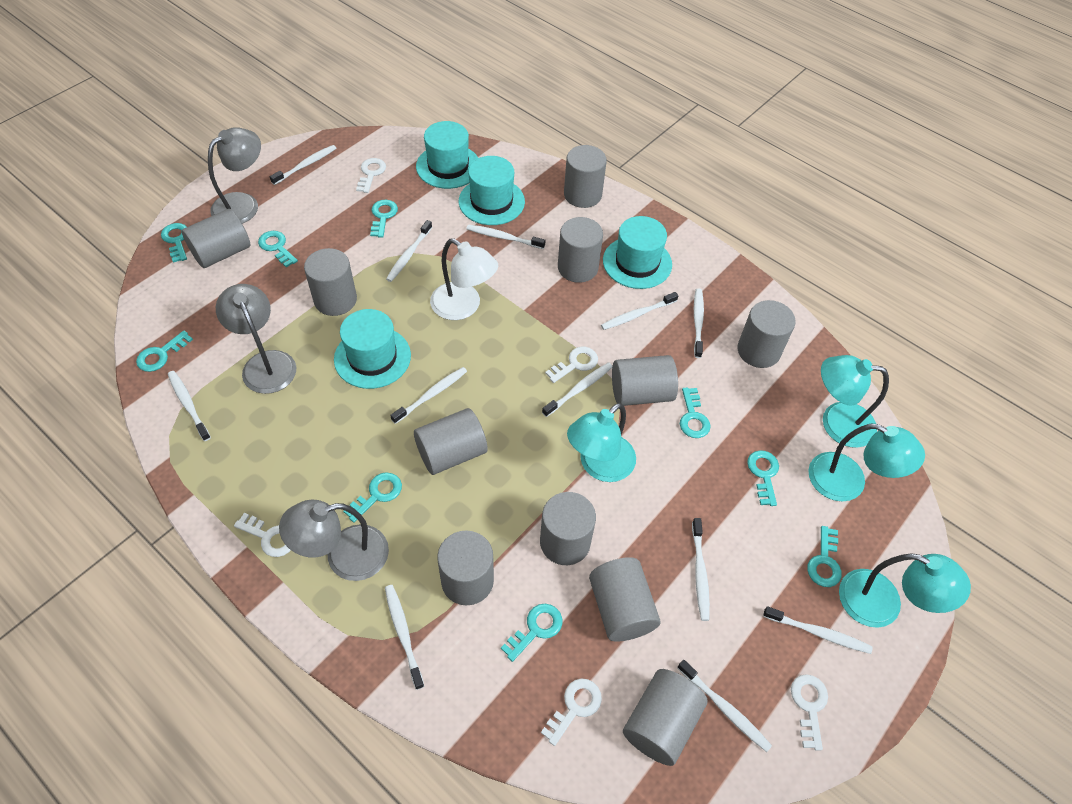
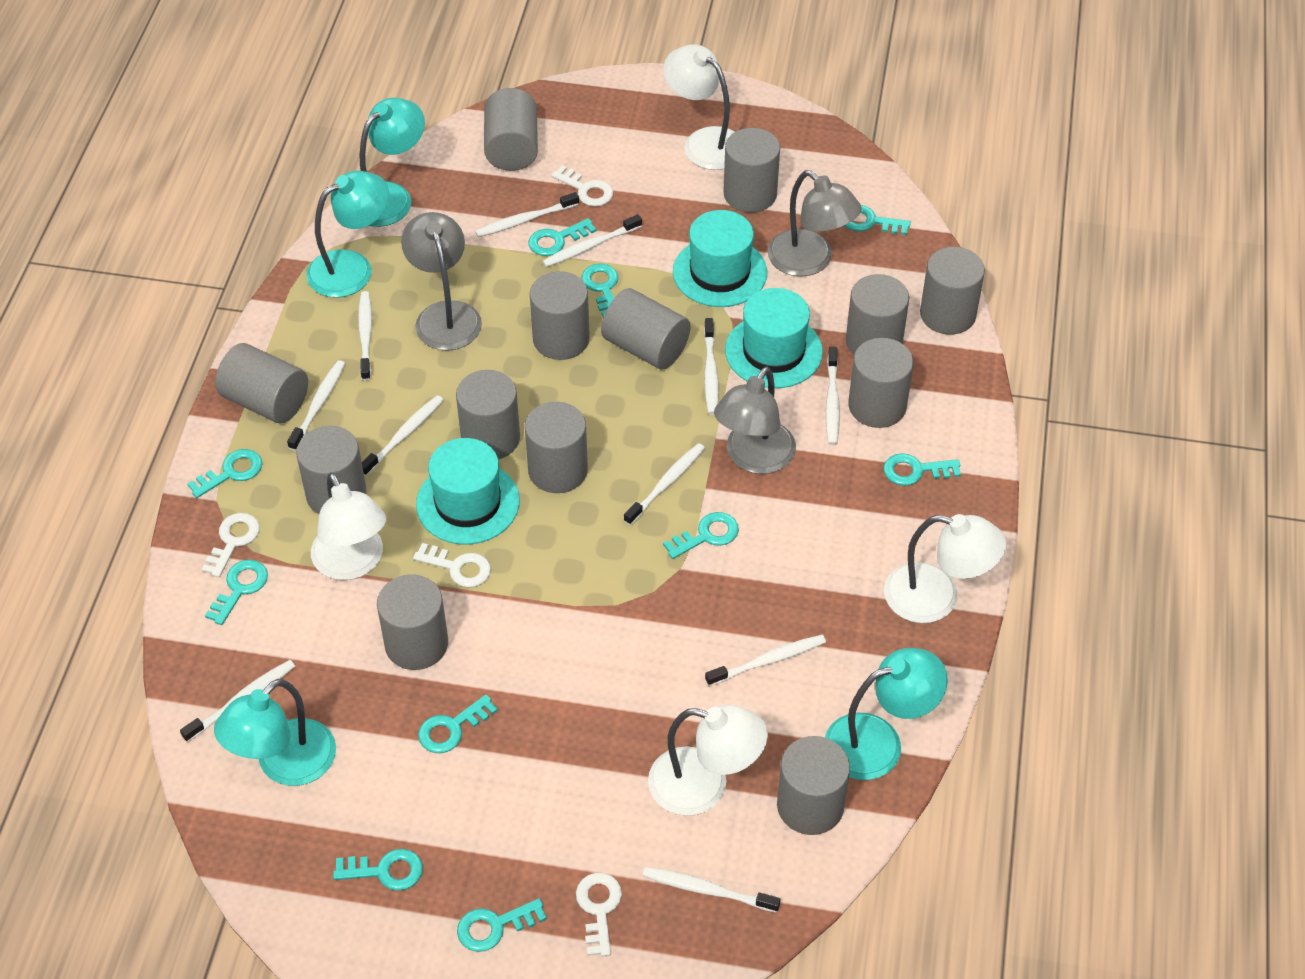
grey cylinder: 11 -> 13
turquoise hat: 4 -> 3
turquoise key: 9 -> 10
white key: 5 -> 4
white lamp: 1 -> 4
white toothbrush: 12 -> 11

